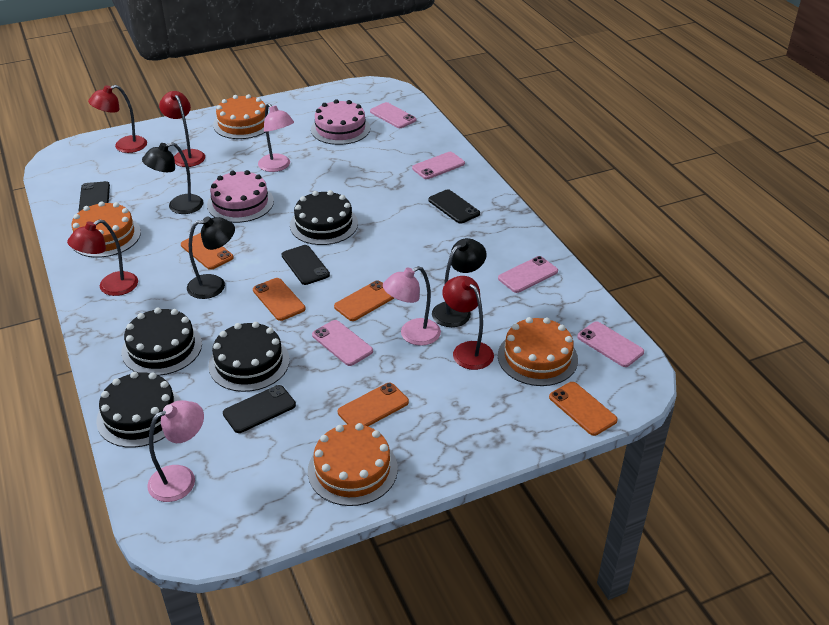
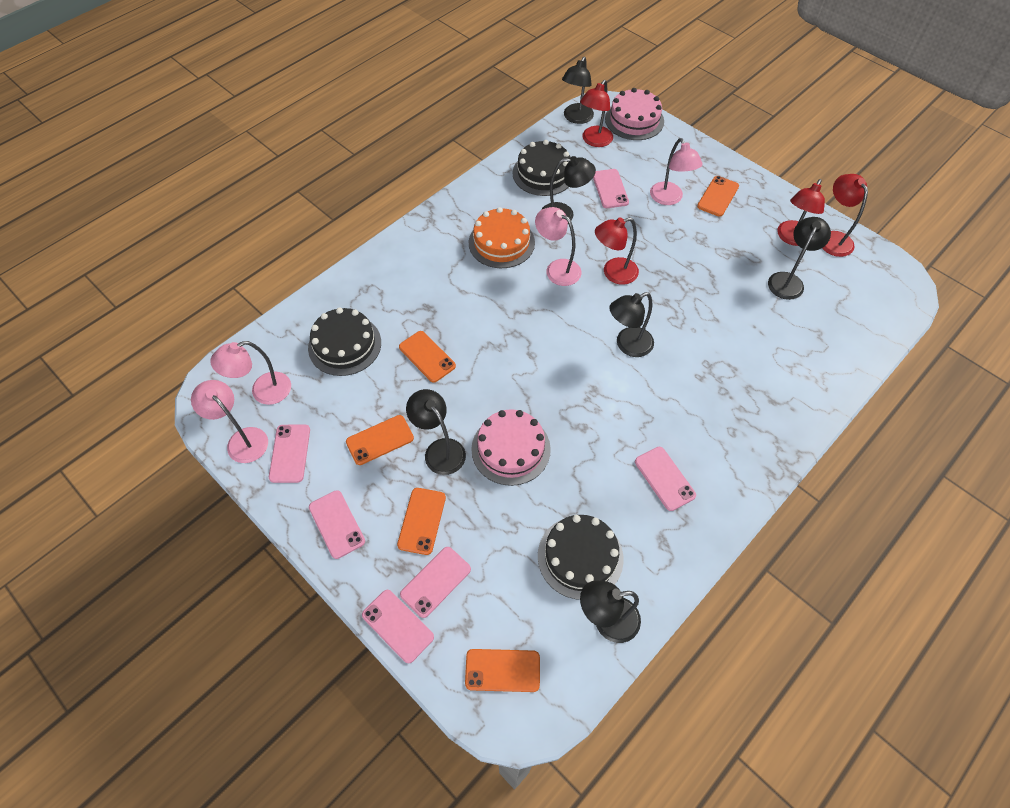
black cake: 4 -> 3
black lamp: 3 -> 6
black phone: 4 -> 0
orange cake: 4 -> 1
pink lamp: 3 -> 4
pink phone: 5 -> 6

